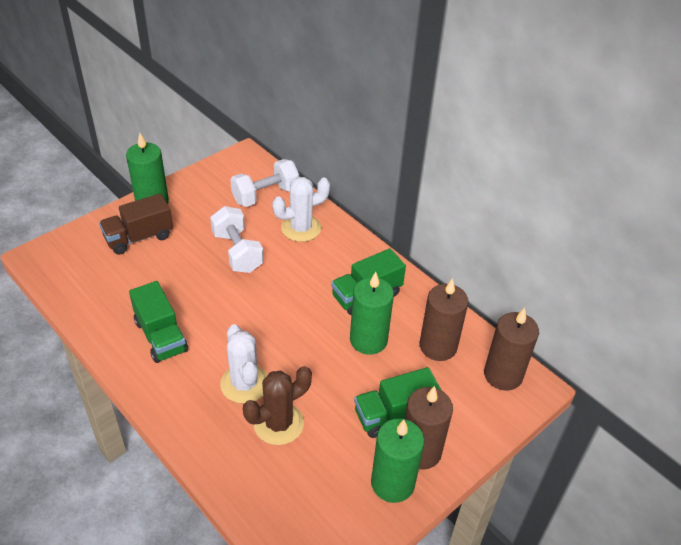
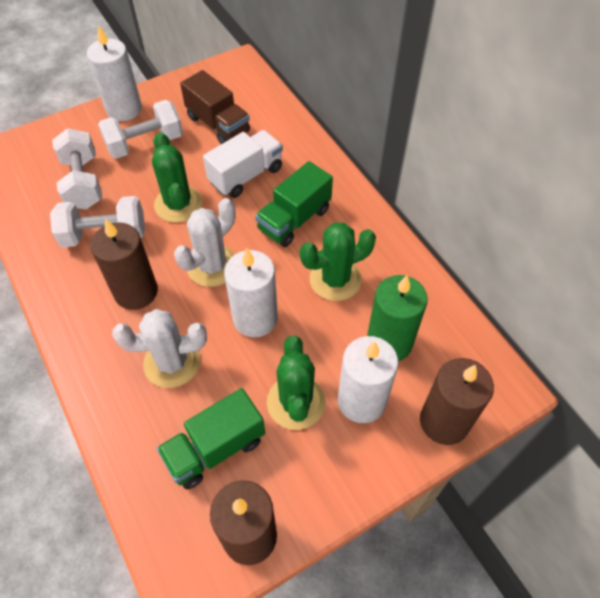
brown cactus: 1 -> 0
green cactus: 0 -> 3
green candle: 3 -> 1
green truck: 3 -> 2
white candle: 0 -> 3
white dumbbell: 2 -> 3
white truck: 0 -> 1

